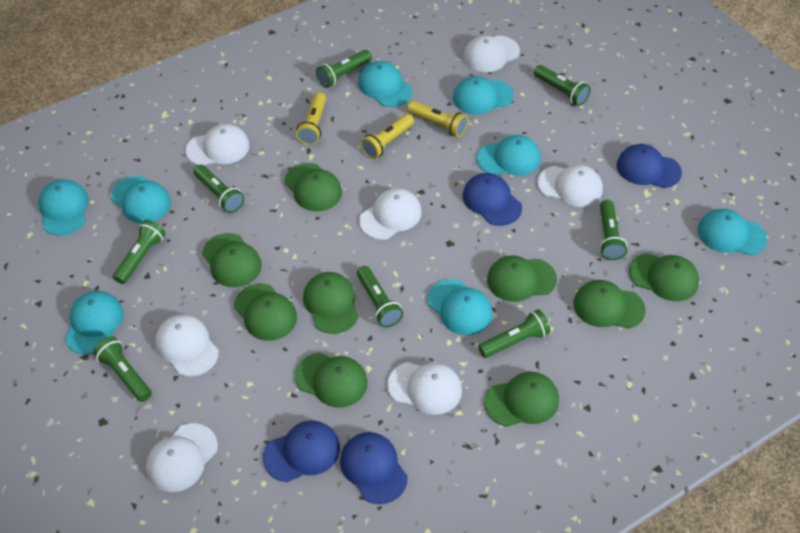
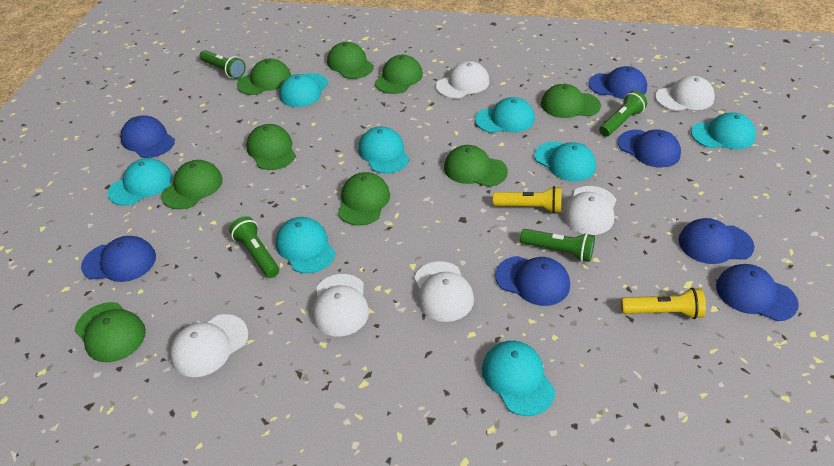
blue cap: 4 -> 7
green flashlight: 8 -> 4
white cap: 7 -> 6
yellow flashlight: 3 -> 2

